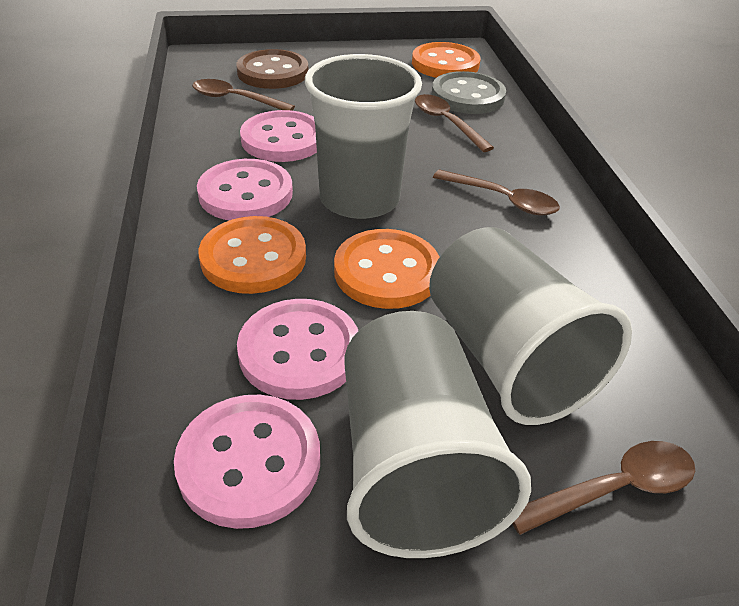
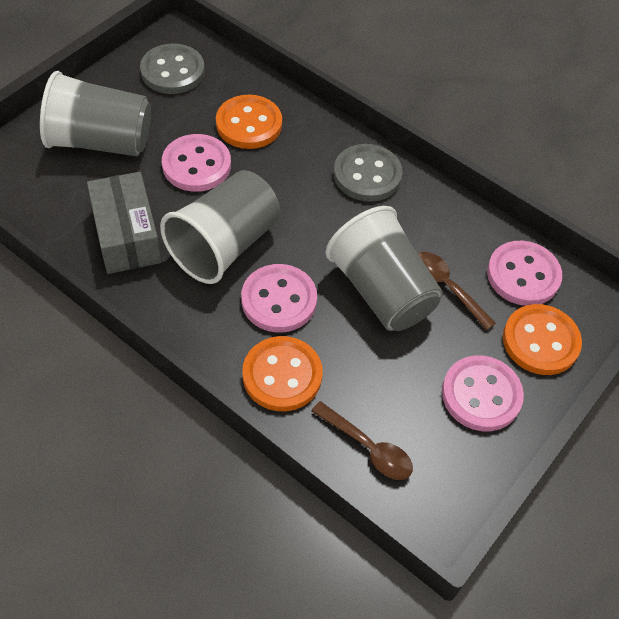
brown button: 1 -> 0
brown spoon: 4 -> 2
grey box: 0 -> 1
grey button: 1 -> 2

